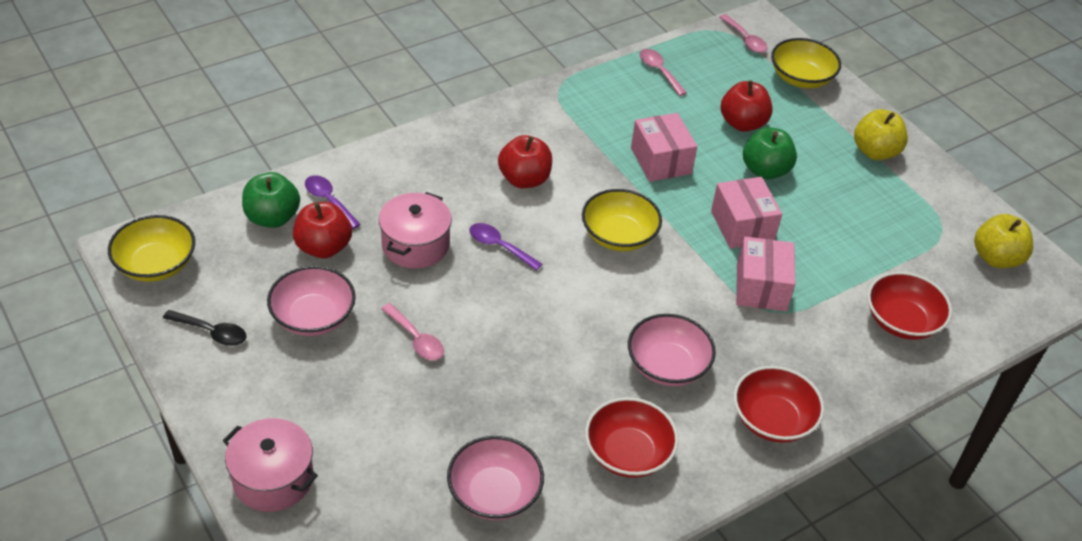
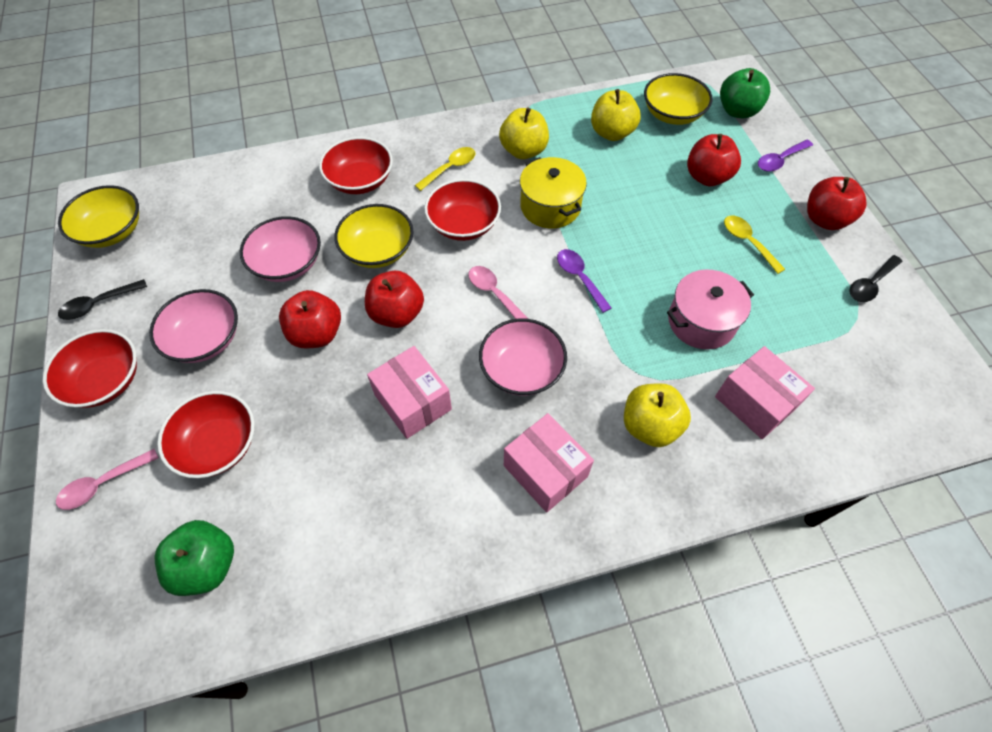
black spoon: 1 -> 2
pink pot: 2 -> 1
pink spoon: 3 -> 2
red apple: 3 -> 4
red bowl: 3 -> 4
yellow apple: 2 -> 3
yellow pot: 0 -> 1
yellow spoon: 0 -> 2

